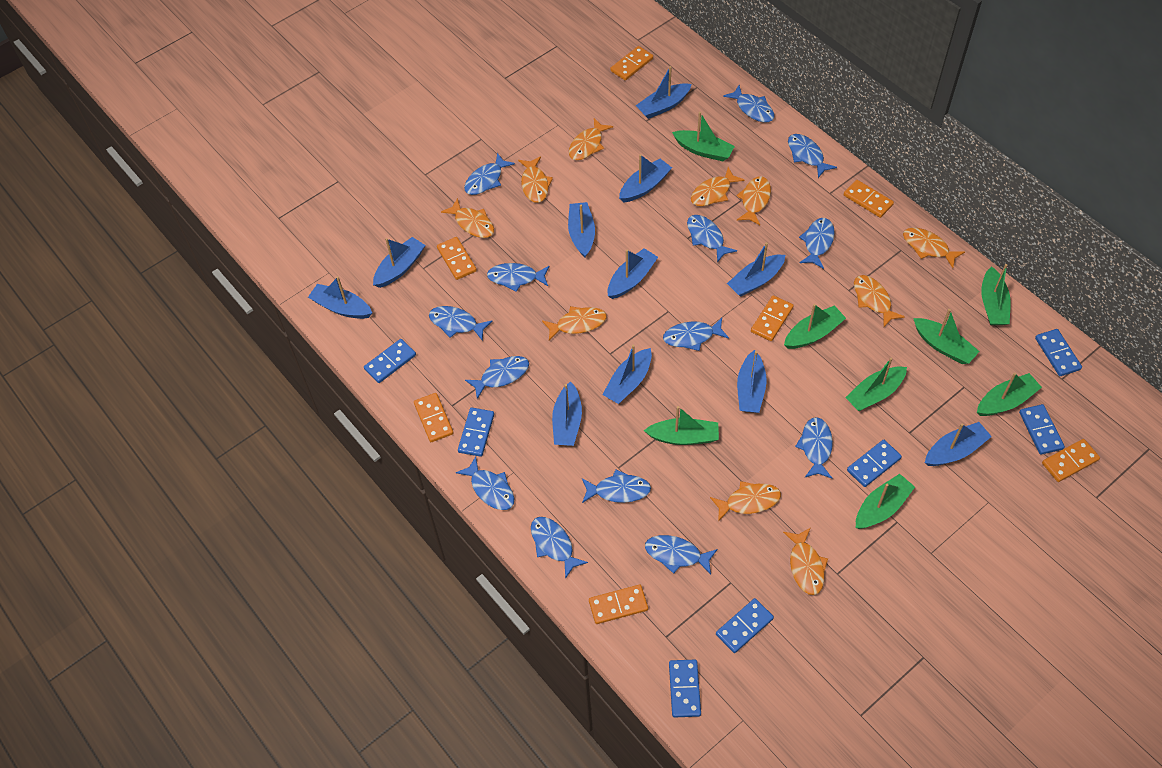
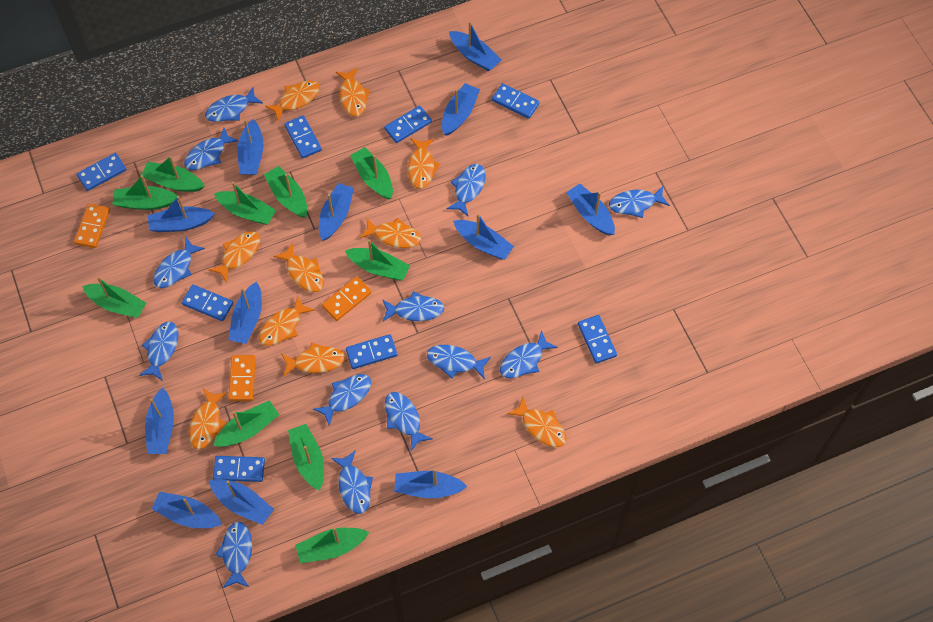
blue boat: 11 -> 12
blue domino: 7 -> 8
blue fish: 14 -> 13
green boat: 8 -> 10
orange domino: 7 -> 3

